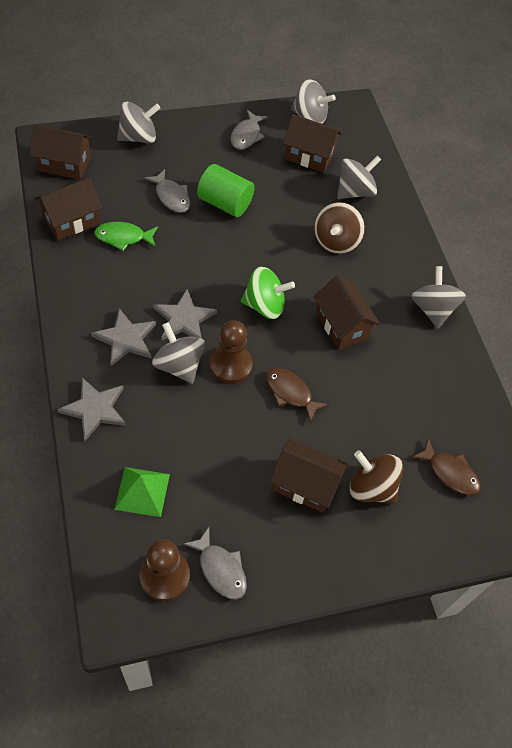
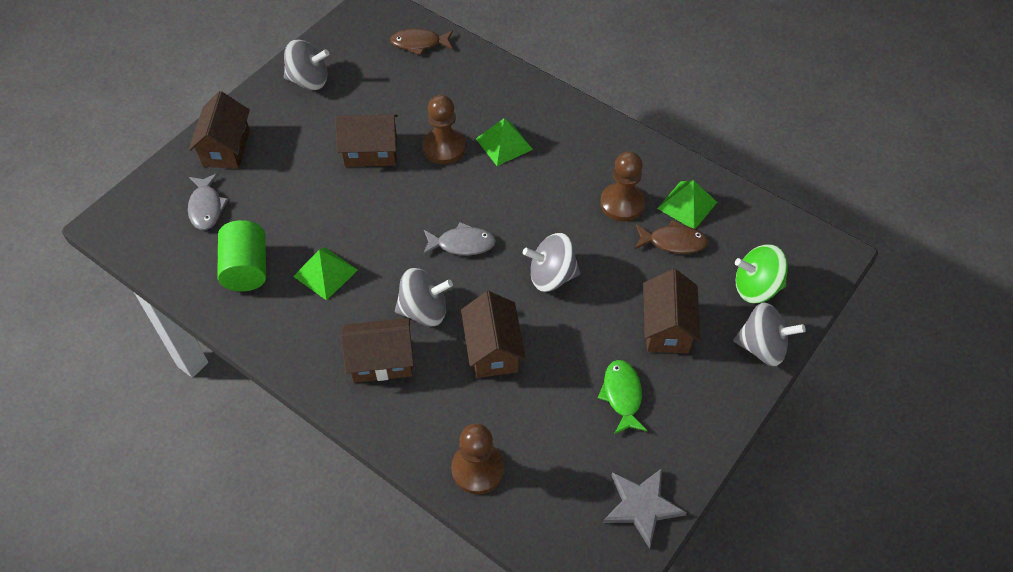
brown pawn: 2 -> 3
brown spinning top: 2 -> 0
green pyramid: 1 -> 3
grey fish: 3 -> 2
grey spinning top: 5 -> 4
grey star: 3 -> 1

